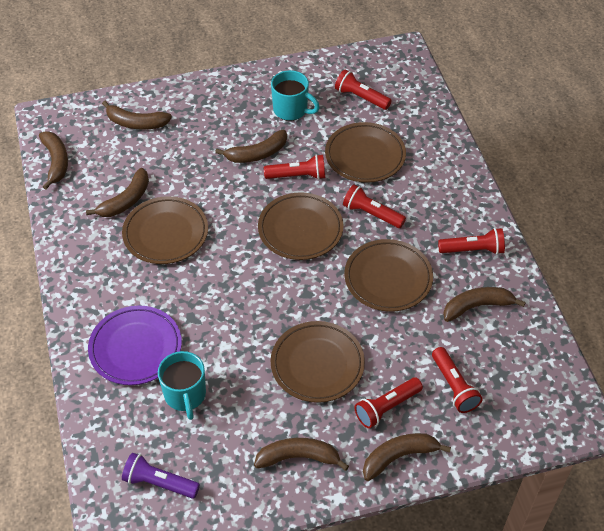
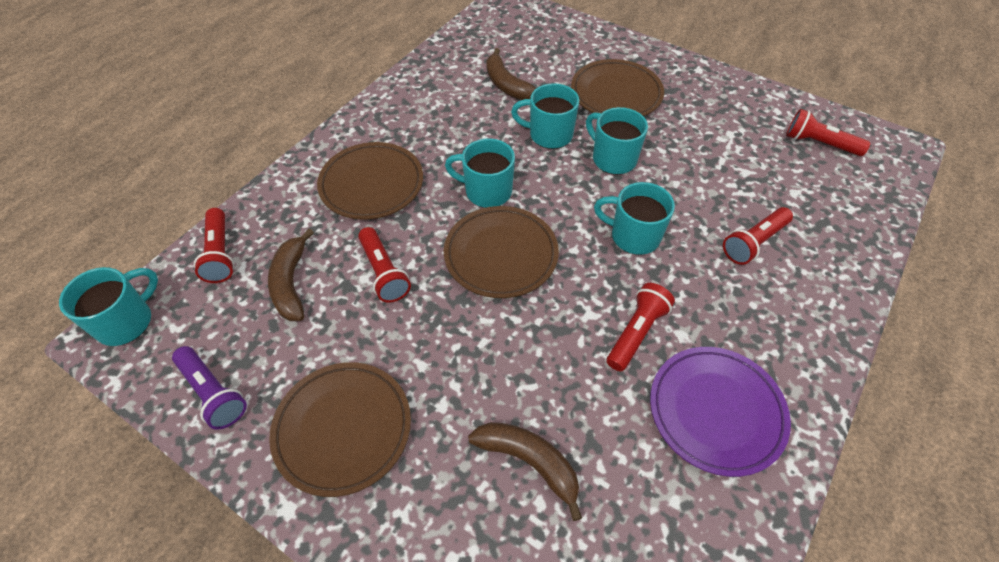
brown banana: 7 -> 3
brown plate: 5 -> 4
red flashlight: 6 -> 5
turquoise mug: 2 -> 5

